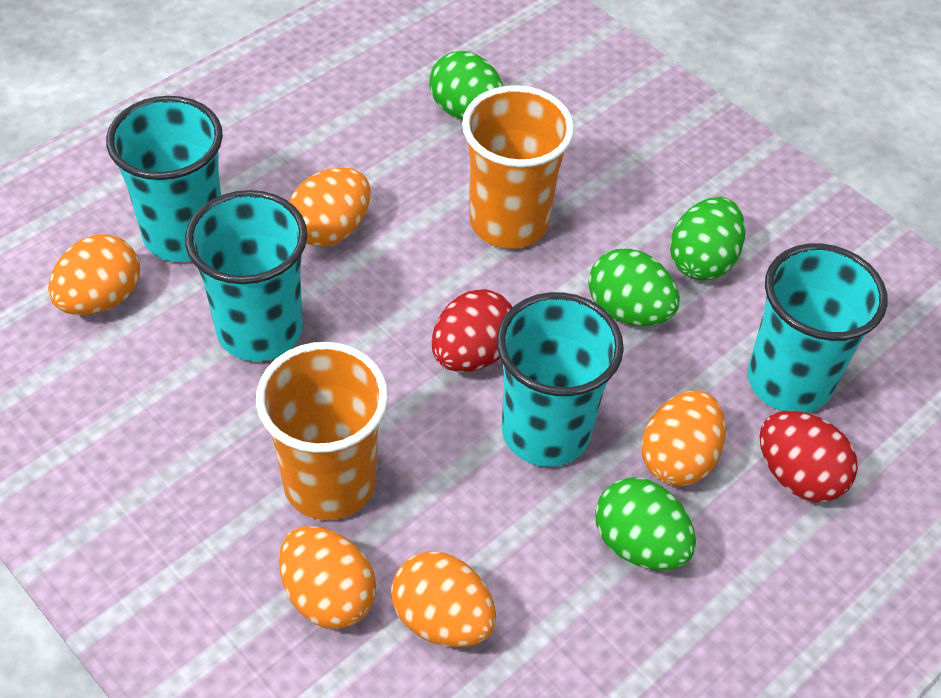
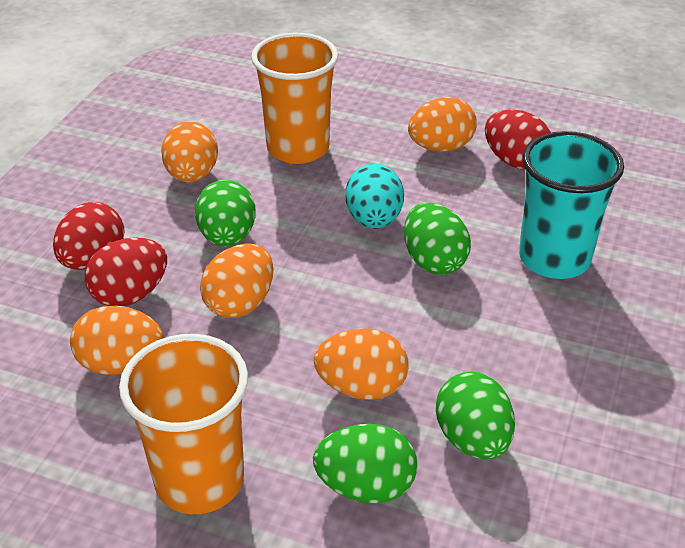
red egg: 2 -> 3
turquoise cup: 4 -> 1
turquoise egg: 0 -> 1

